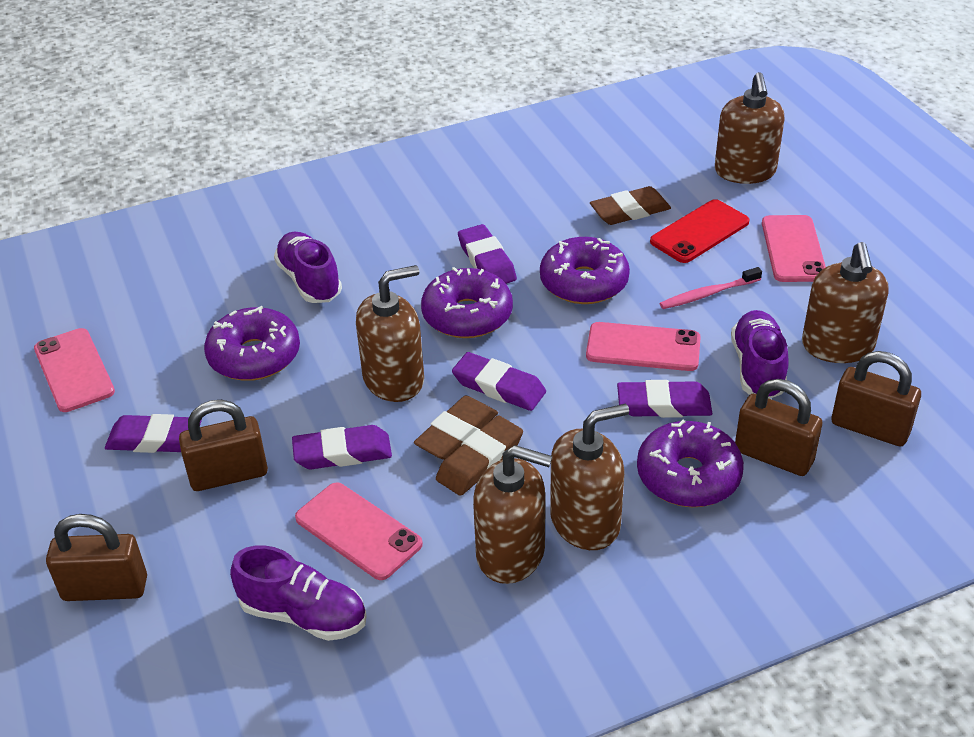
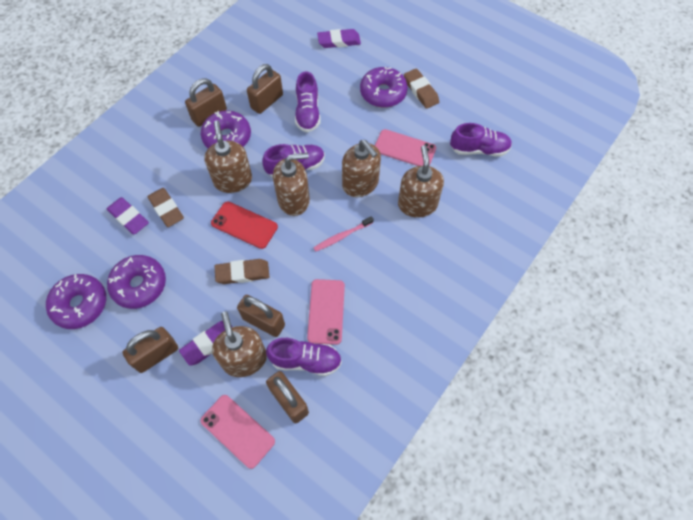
brown padlock: 4 -> 5
pink phone: 4 -> 3
purple eraser: 5 -> 3
purple shoe: 3 -> 4

